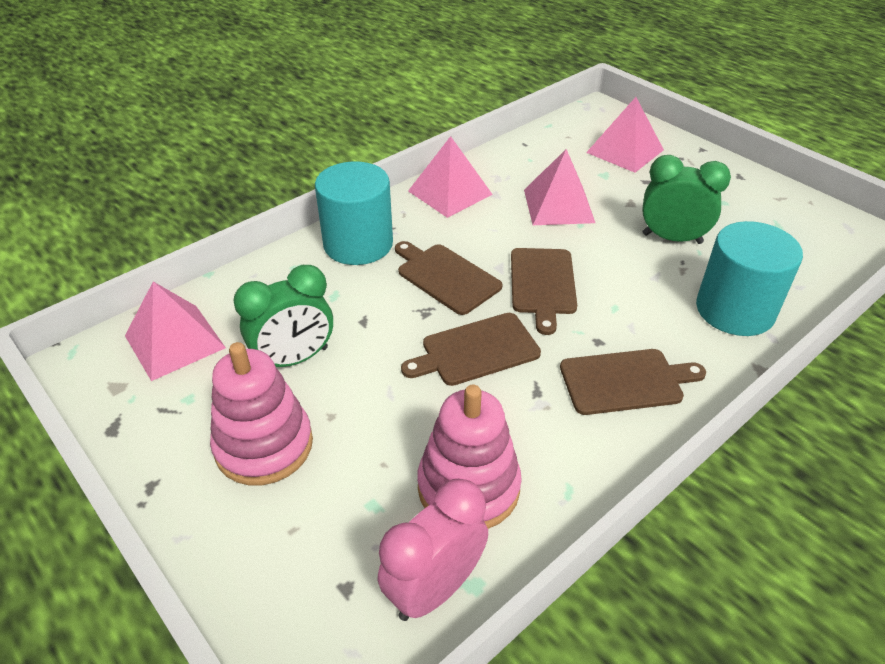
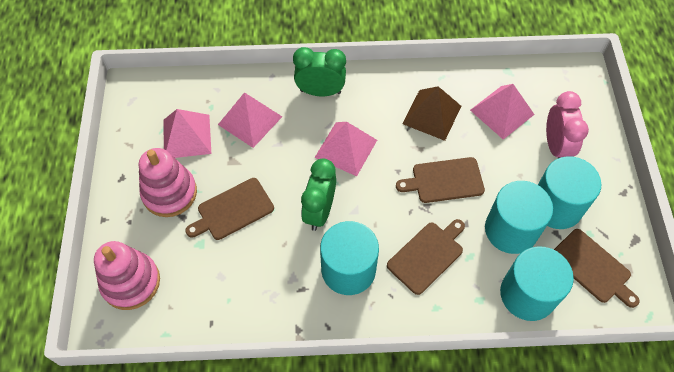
brown pyramid: 0 -> 1
turquoise cylinder: 2 -> 4

